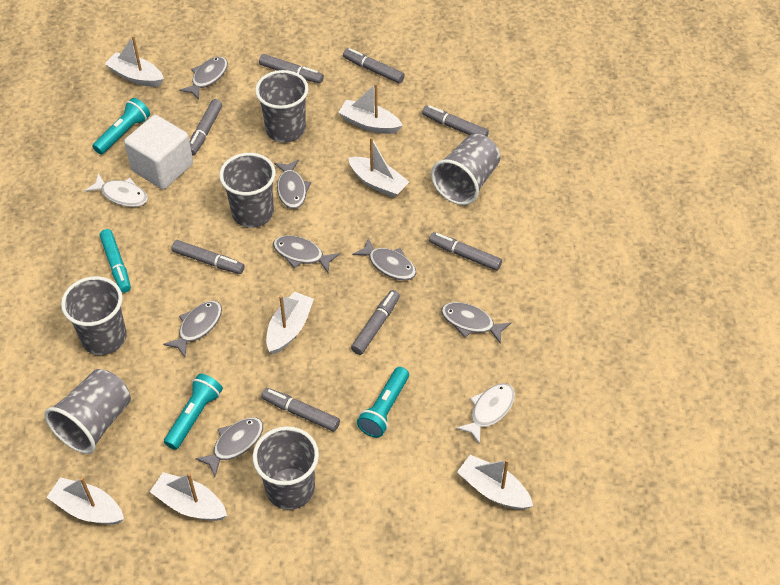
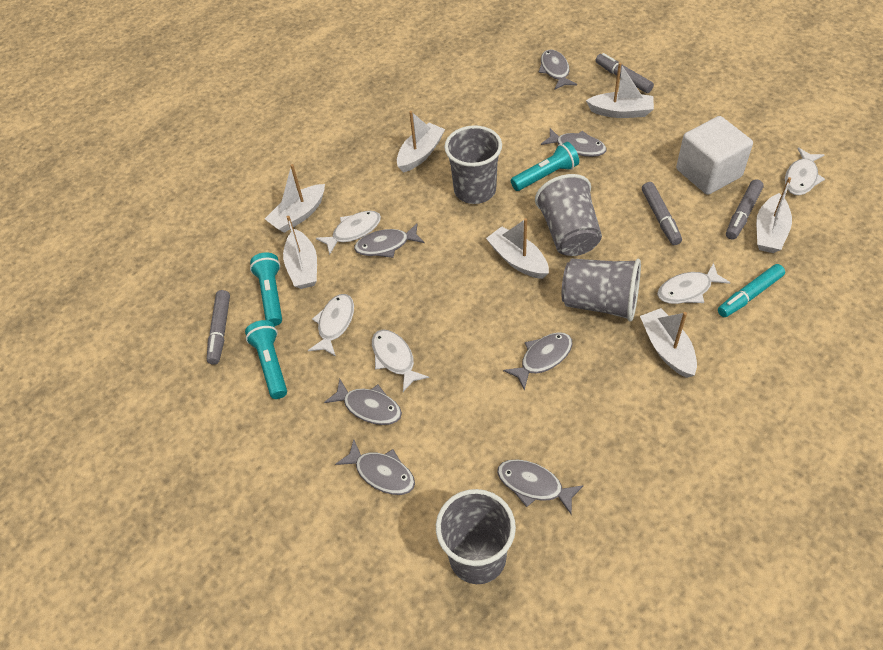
grey cup: 6 -> 4
grey marker: 8 -> 4
white fish: 2 -> 5

